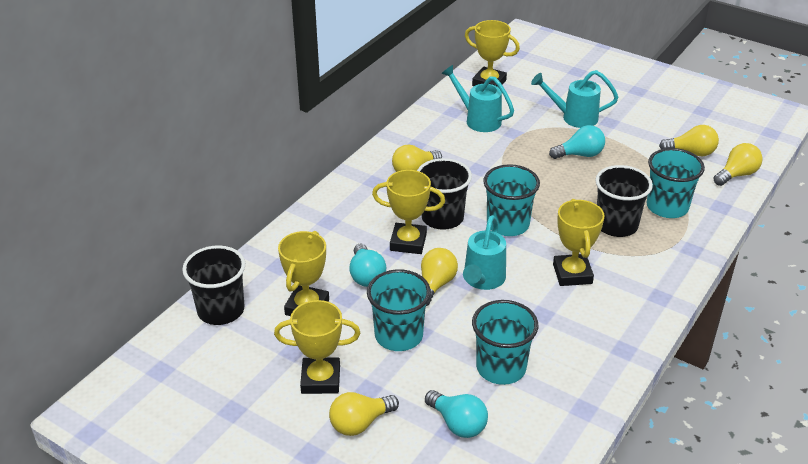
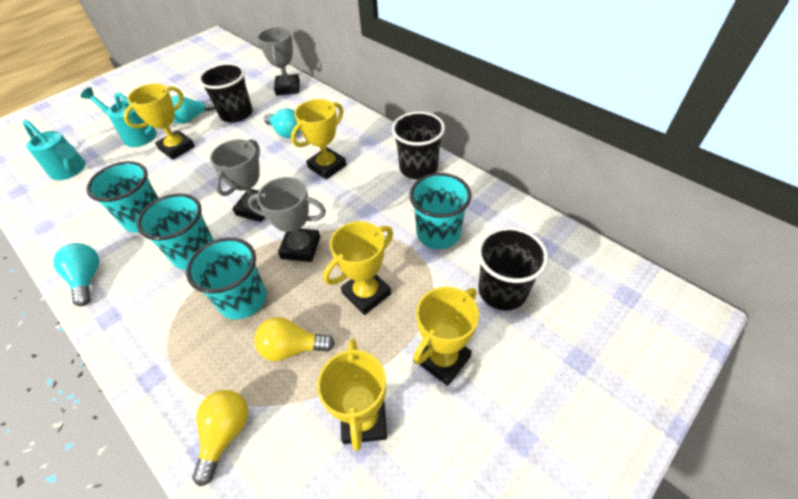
grey trophy: 0 -> 3
turquoise watering can: 3 -> 2
yellow light bulb: 5 -> 2

